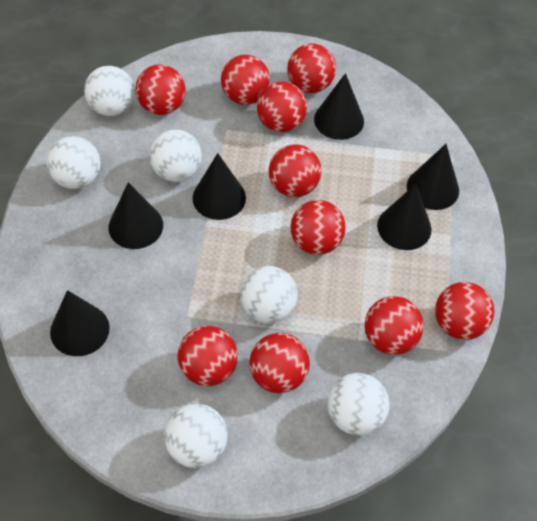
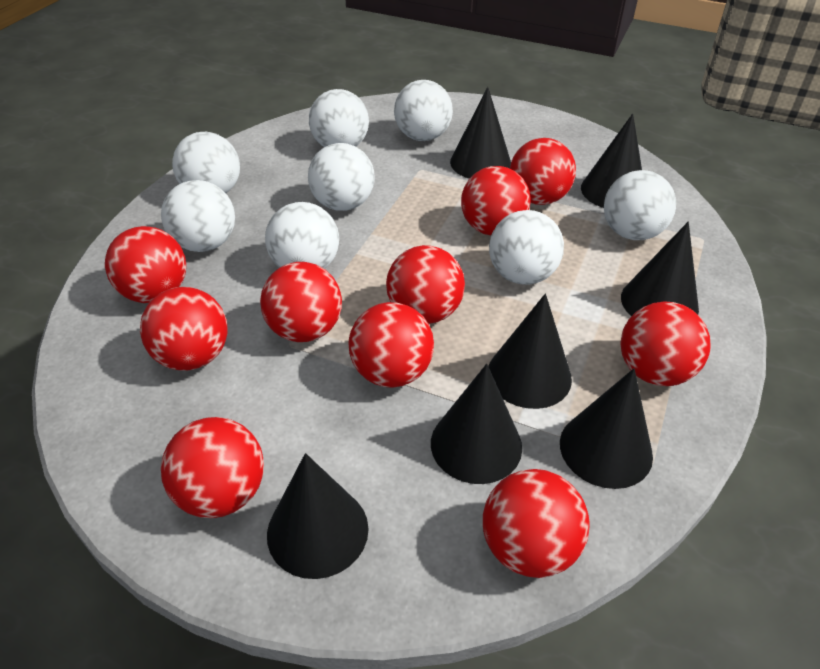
black cone: 6 -> 7
white ball: 6 -> 8

